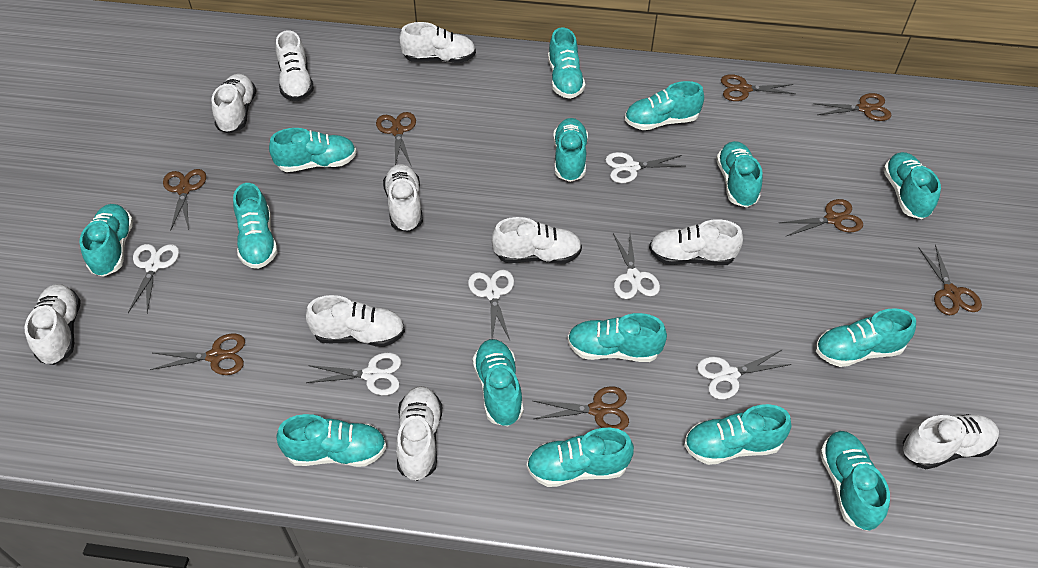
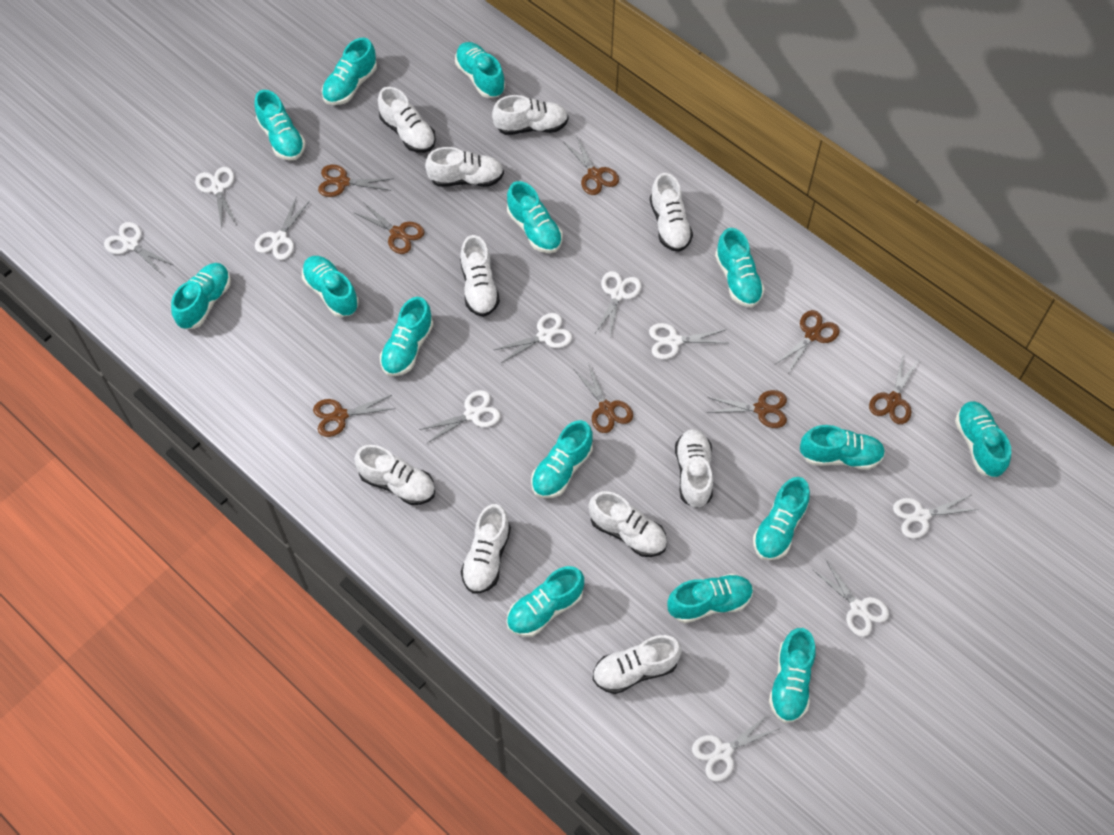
white scissors: 6 -> 10

